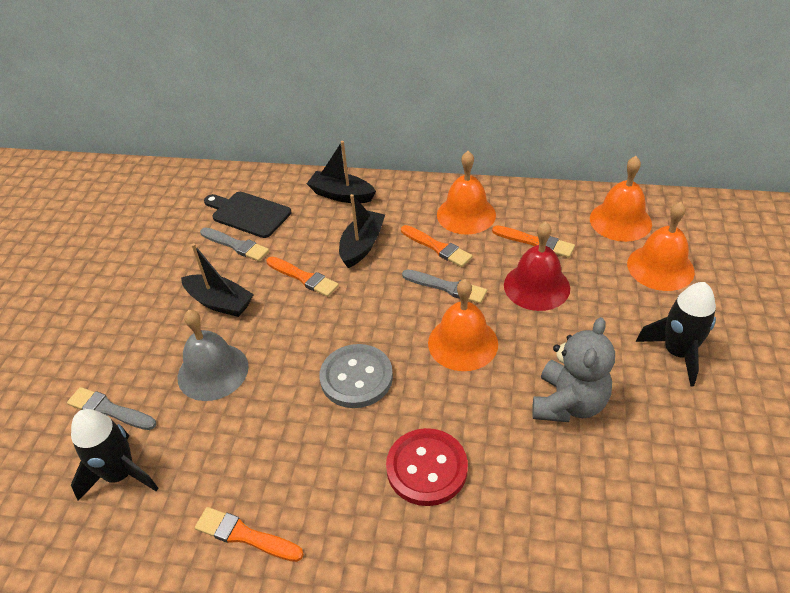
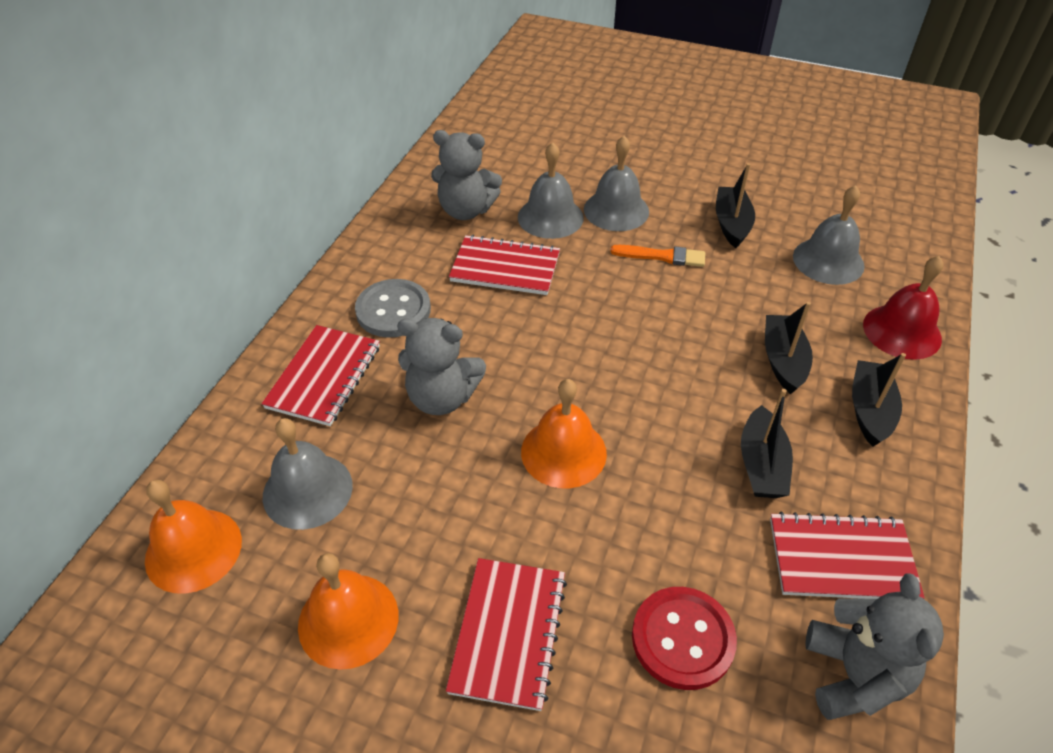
black boat: 3 -> 4
black cutting board: 1 -> 0
black rocket: 2 -> 0
grey bell: 1 -> 4
grey brush: 3 -> 0
grey teddy bear: 1 -> 3
orange bell: 4 -> 3
orange brush: 4 -> 1
red notebook: 0 -> 4

